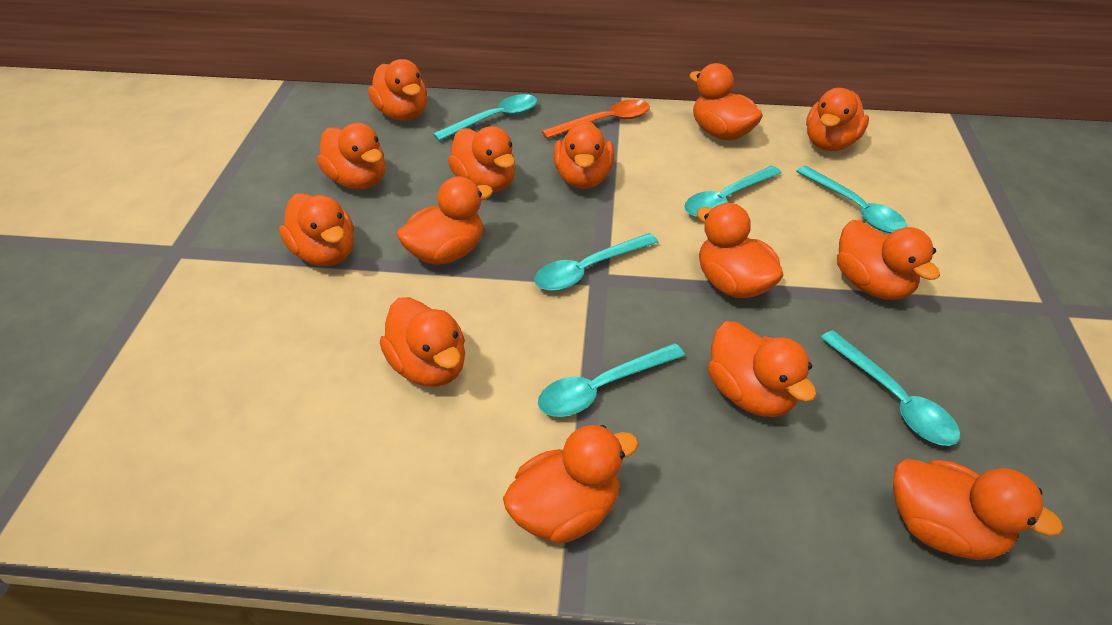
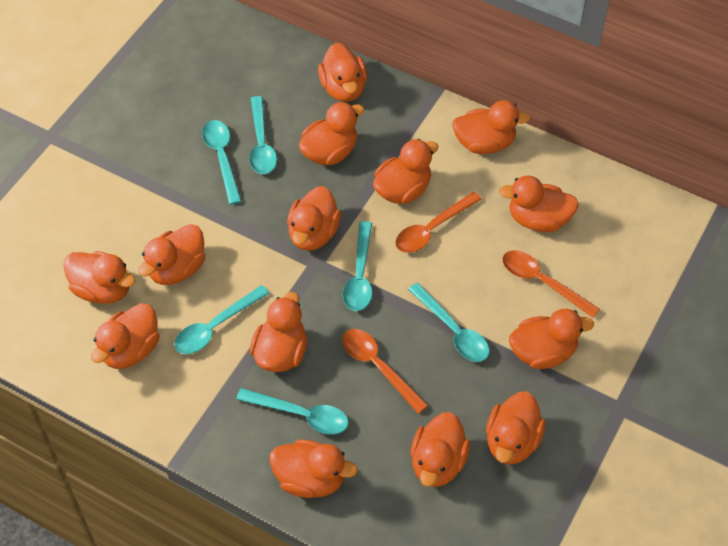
orange spoon: 1 -> 3

